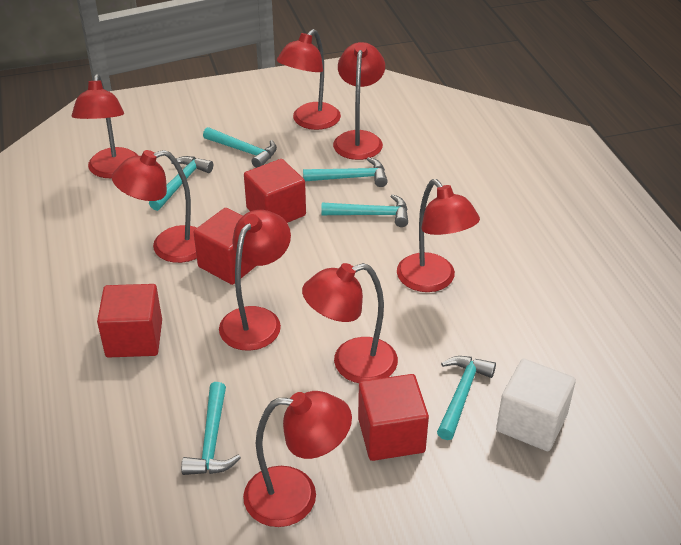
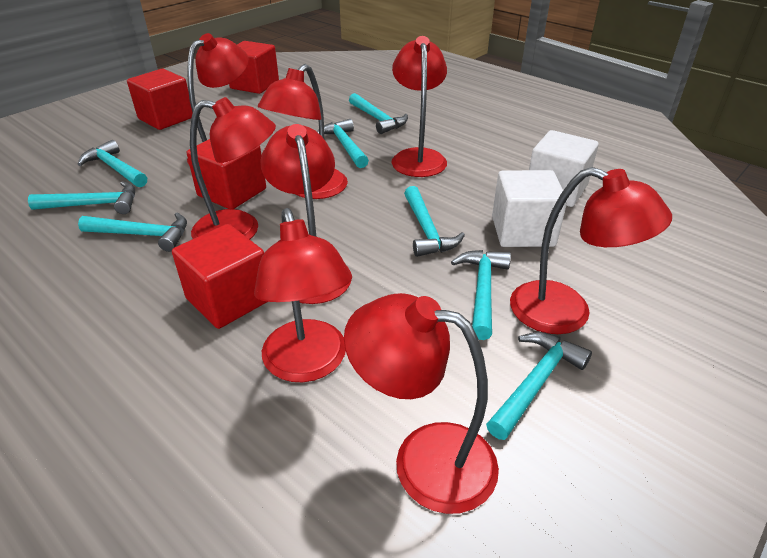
turquoise hammer: 6 -> 8
white cube: 1 -> 2

